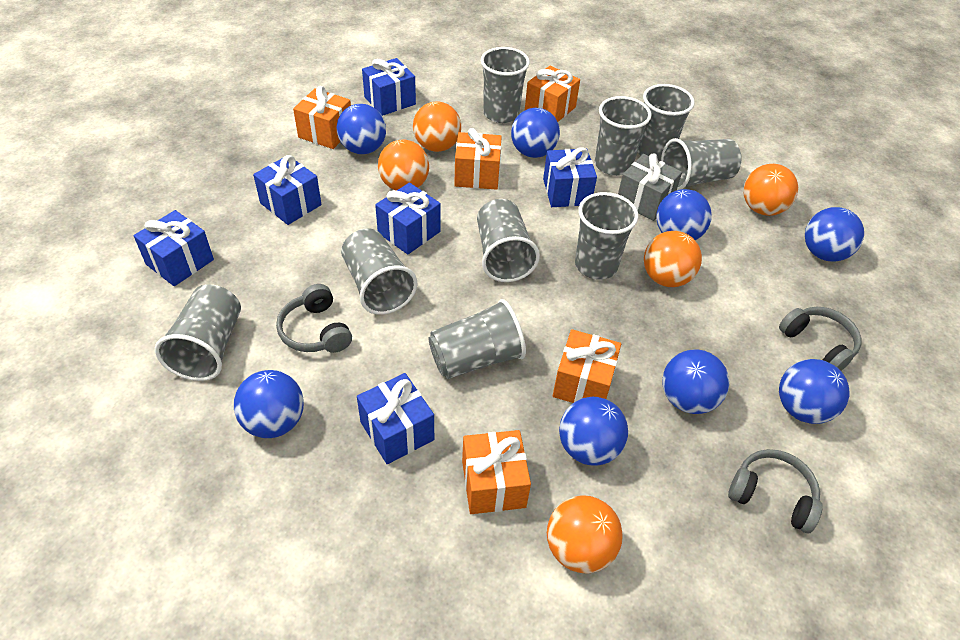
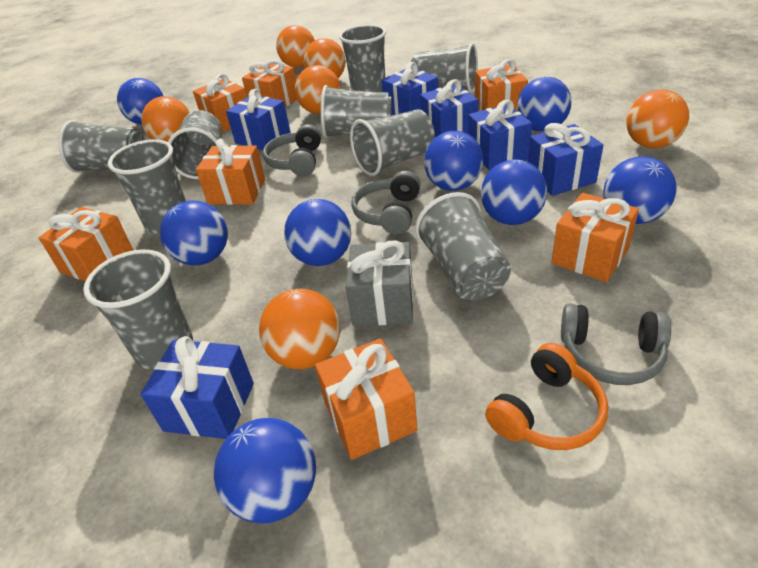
orange ball: 5 -> 6
orange gift: 5 -> 7
orange headphones: 0 -> 1

